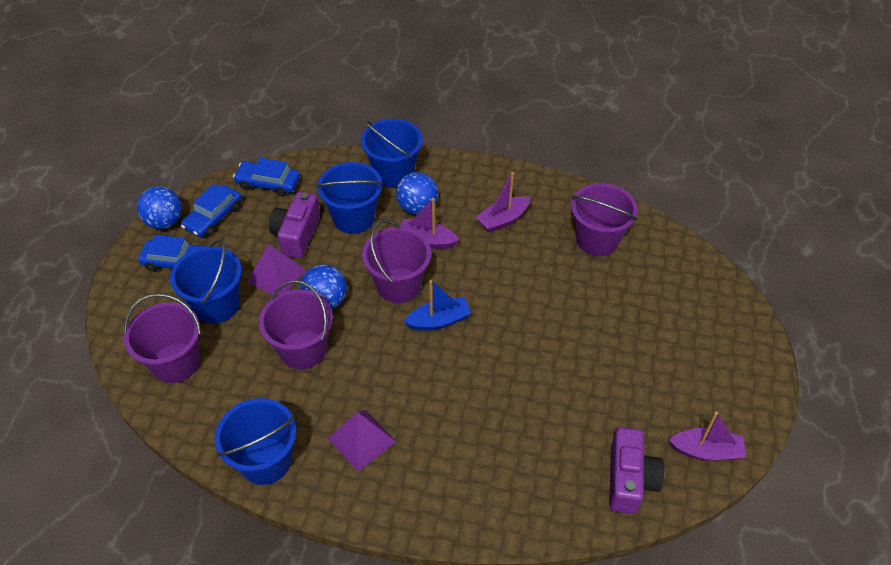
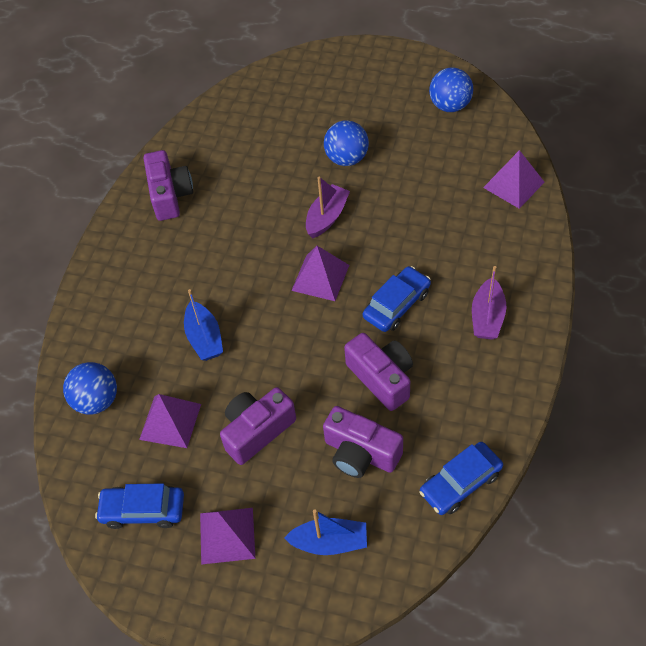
blue boat: 1 -> 2
blue bucket: 4 -> 0
purple boat: 3 -> 2
purple bucket: 4 -> 0
purple camera: 2 -> 4
purple pyramid: 2 -> 4

